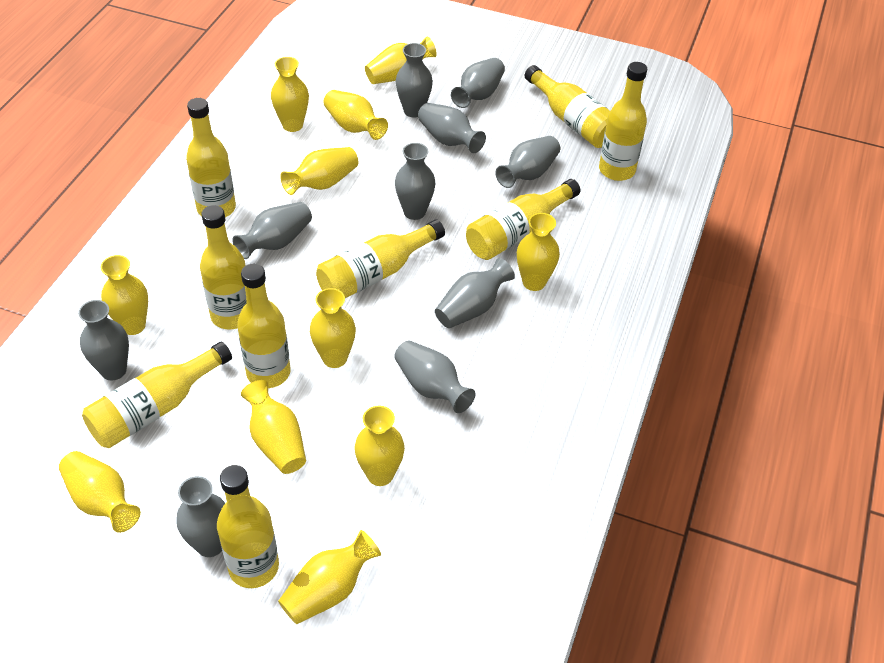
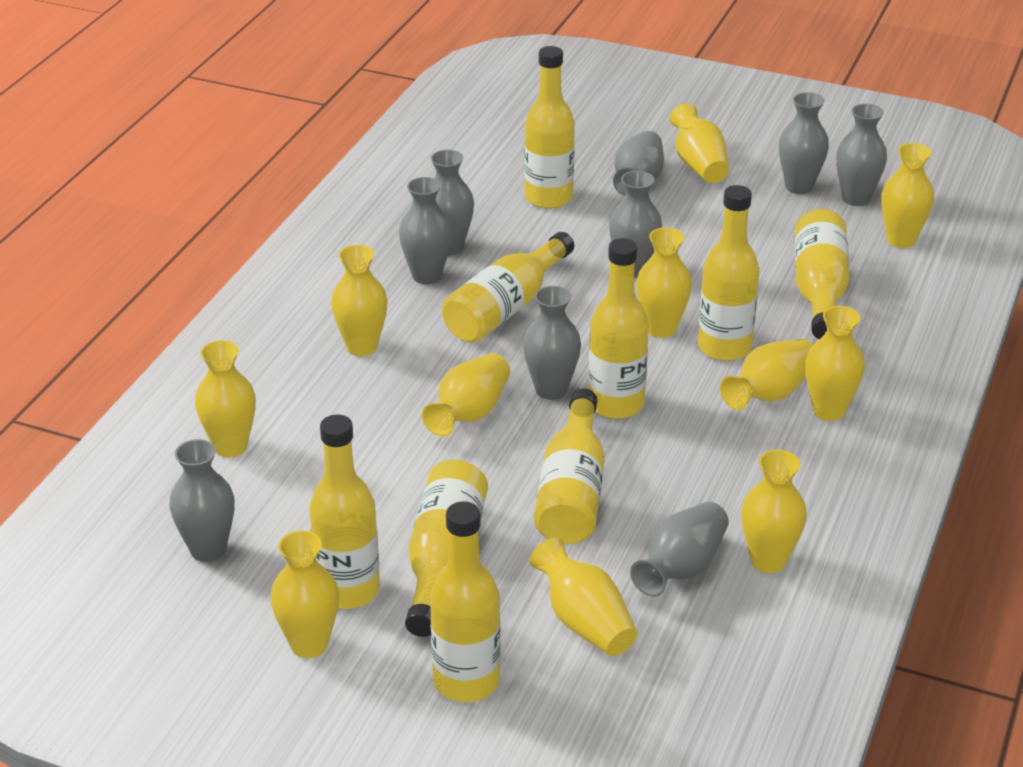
grey vase: 10 -> 9

